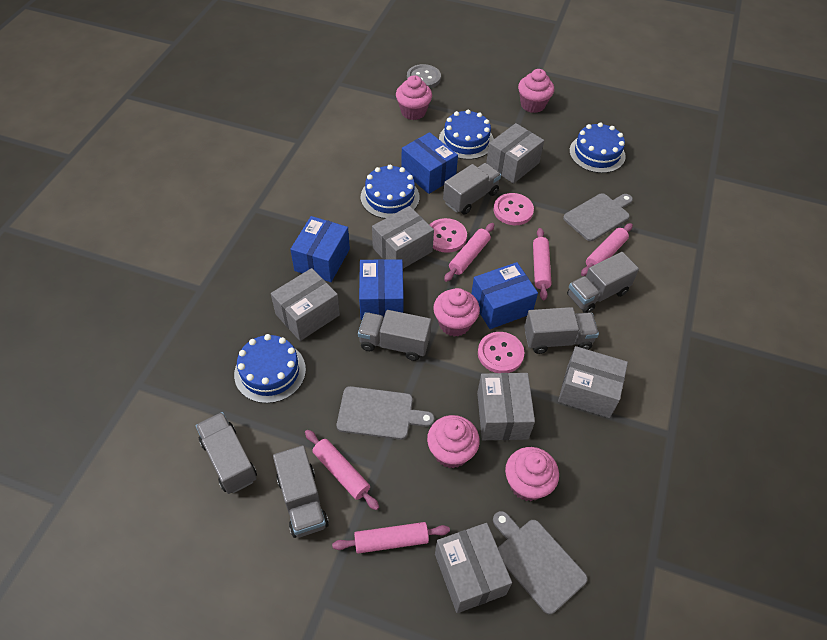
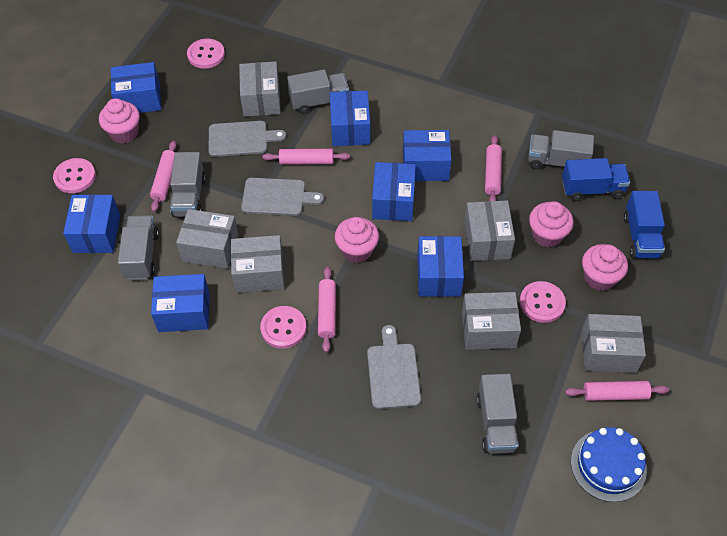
blue box: 4 -> 7
blue cake: 4 -> 1
blue truck: 0 -> 2
grey button: 1 -> 0
grey truck: 6 -> 5
pink button: 3 -> 4
pink cupcake: 5 -> 4

